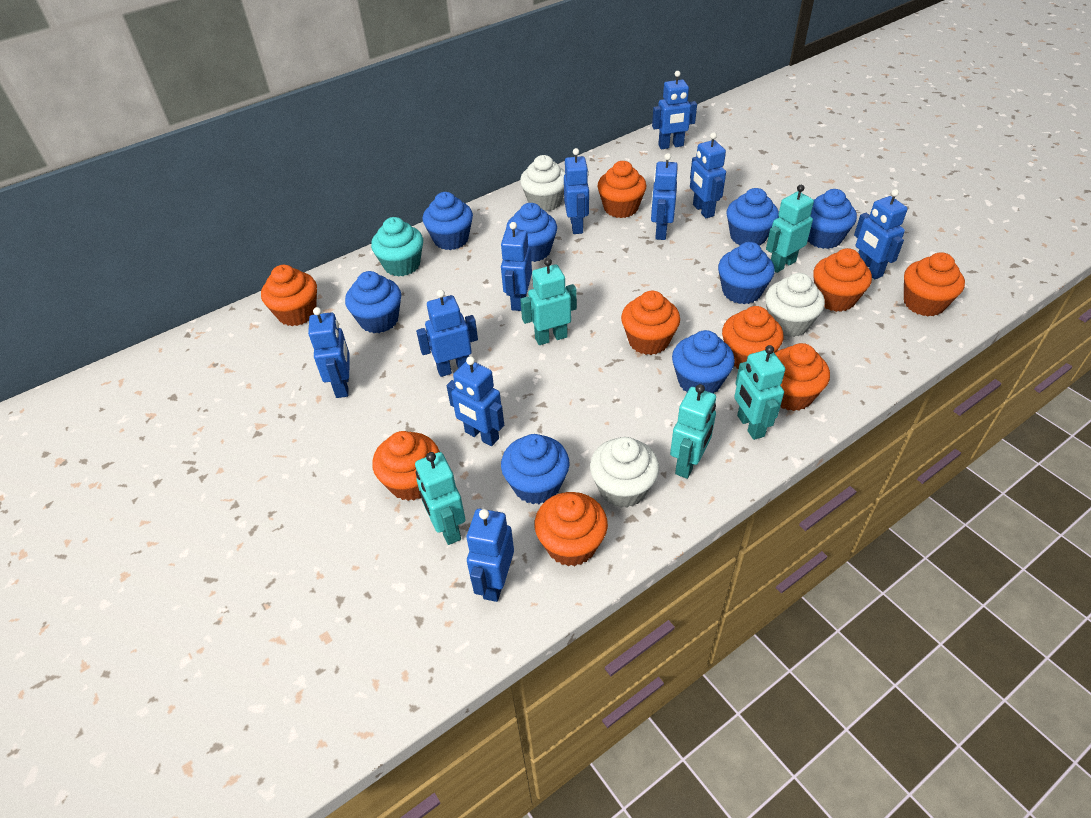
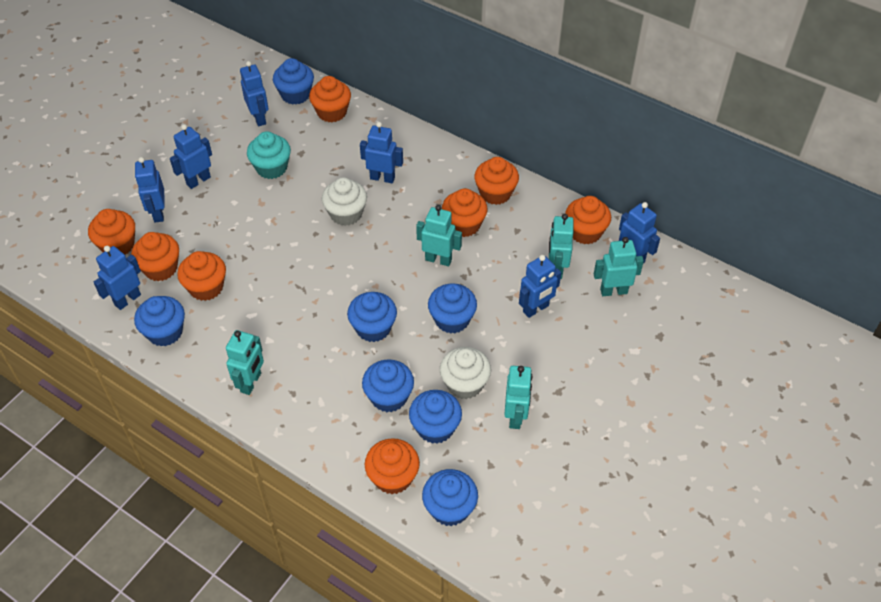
blue cupcake: 8 -> 7
blue robot: 10 -> 7
orange cupcake: 9 -> 8
white cupcake: 3 -> 2

